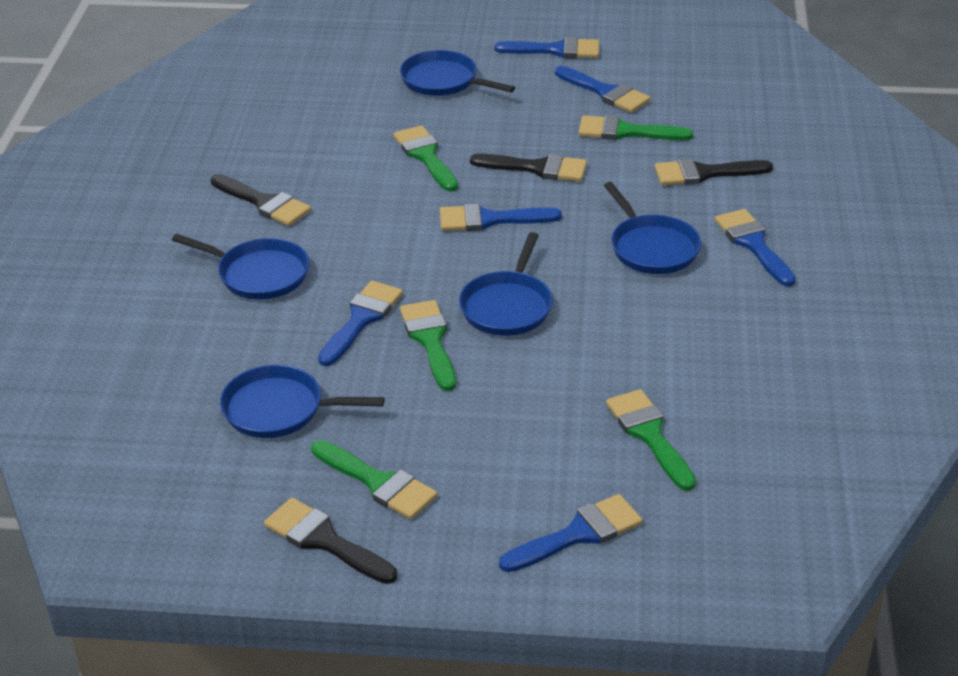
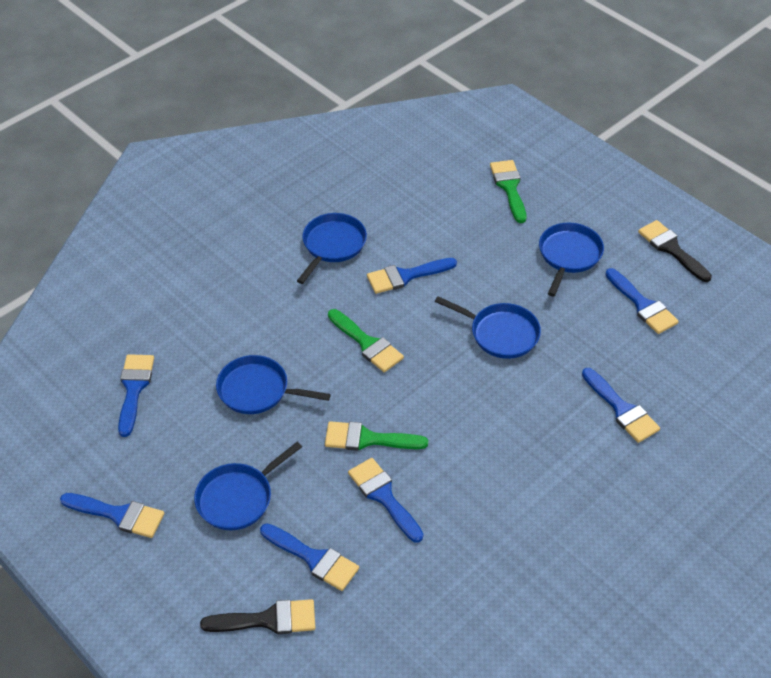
black brush: 4 -> 2
blue brush: 6 -> 7
green brush: 5 -> 3

